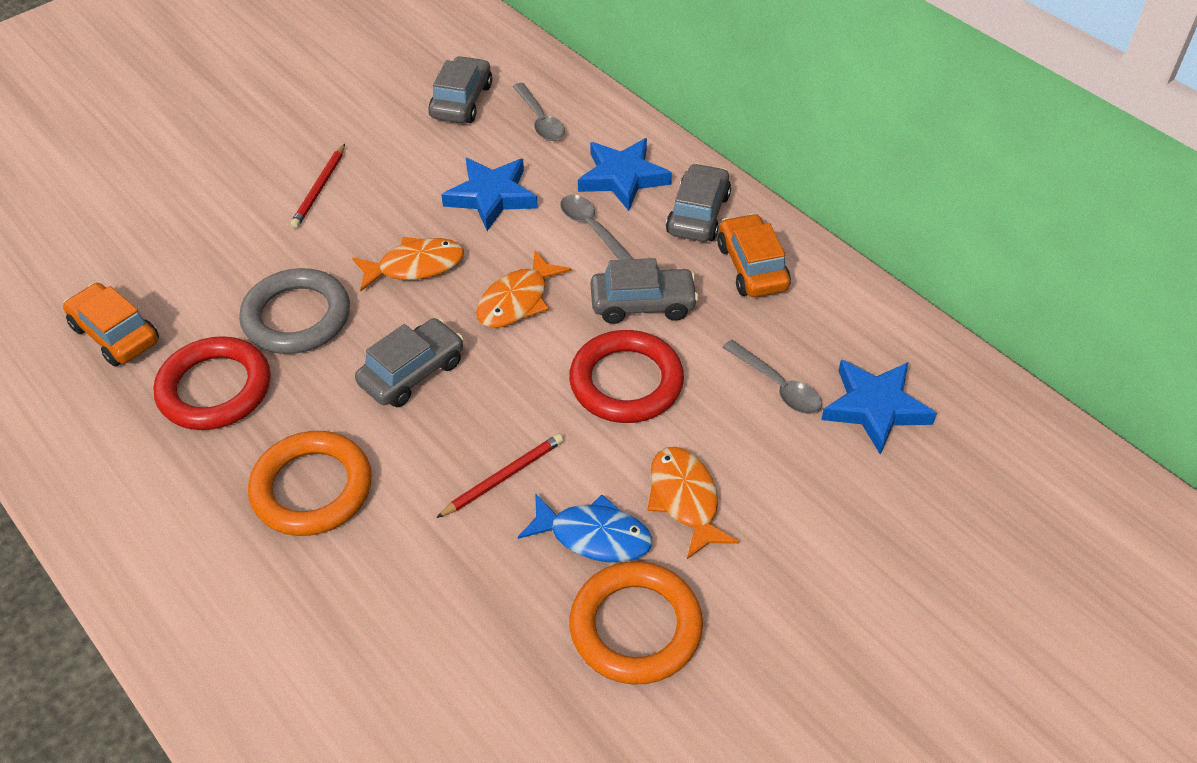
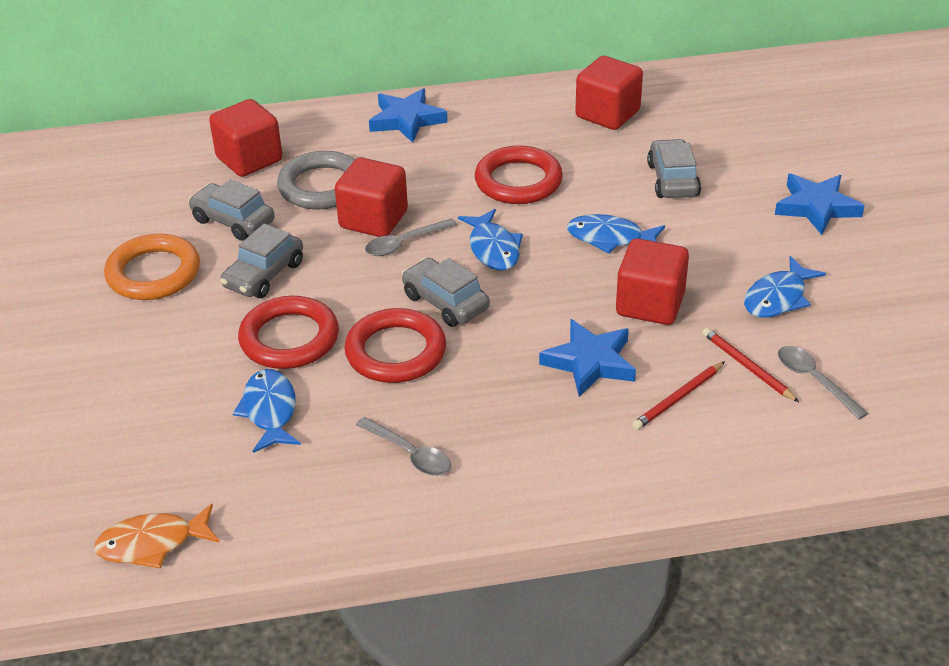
blue fish: 1 -> 4
orange car: 2 -> 0
orange fish: 3 -> 1
orange ring: 2 -> 1
red cube: 0 -> 4
red ring: 2 -> 3

